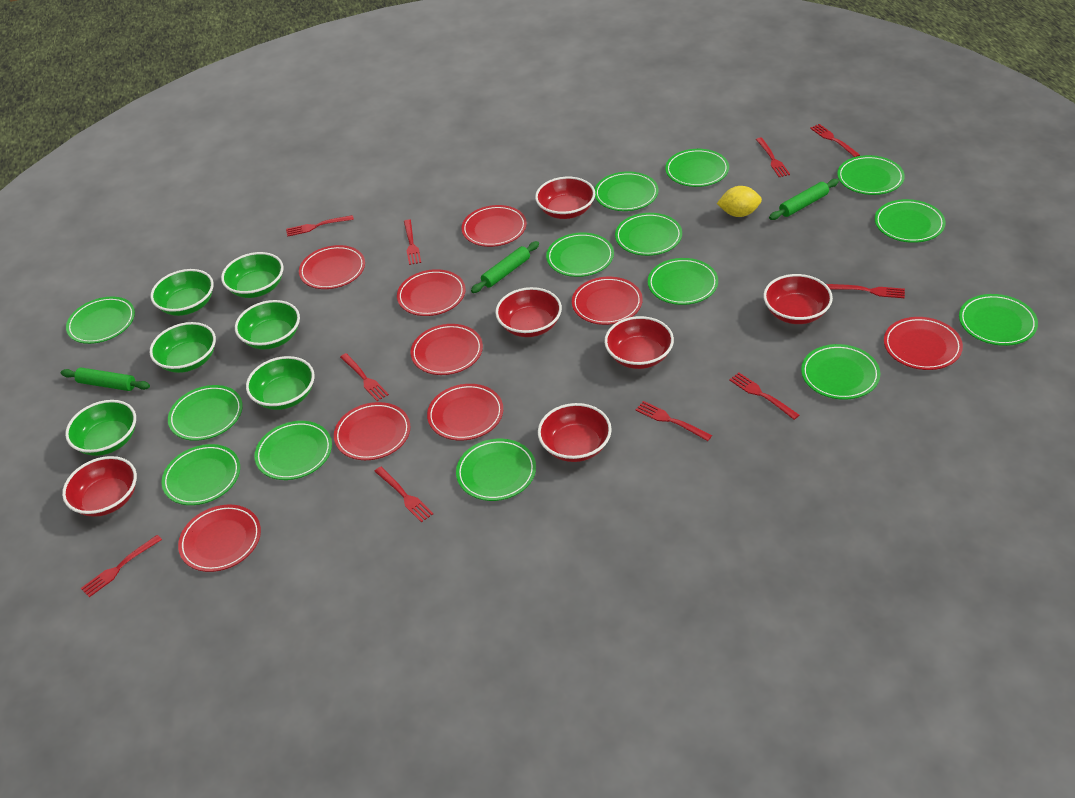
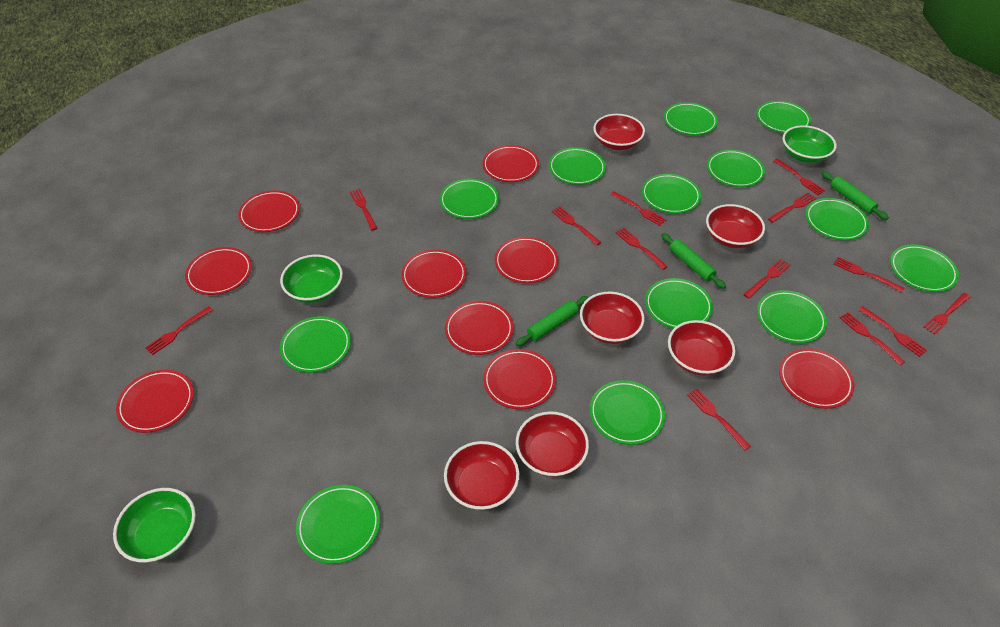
green bowl: 6 -> 3
green plate: 14 -> 13
red fork: 10 -> 13
yellow lemon: 1 -> 0

